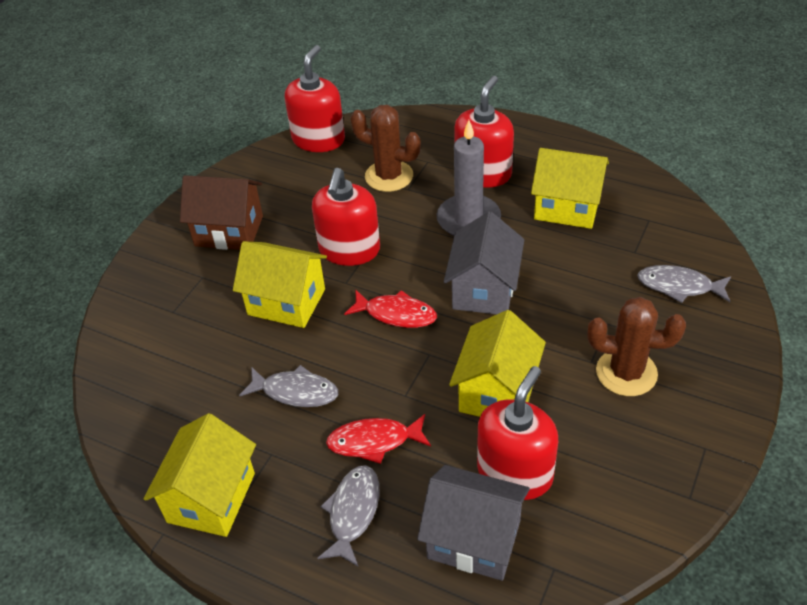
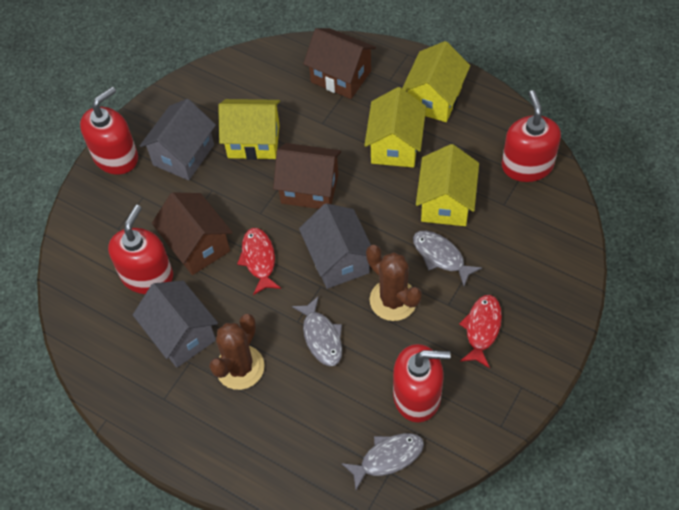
brown house: 1 -> 3
grey candle: 1 -> 0
grey house: 2 -> 3

